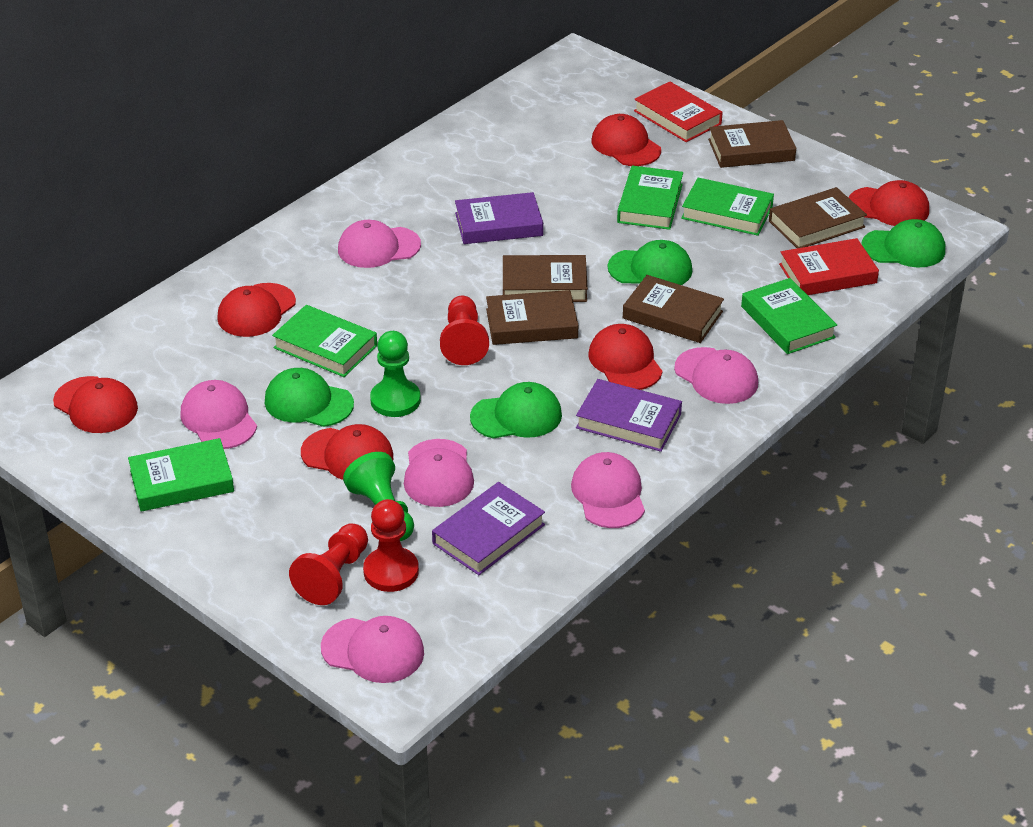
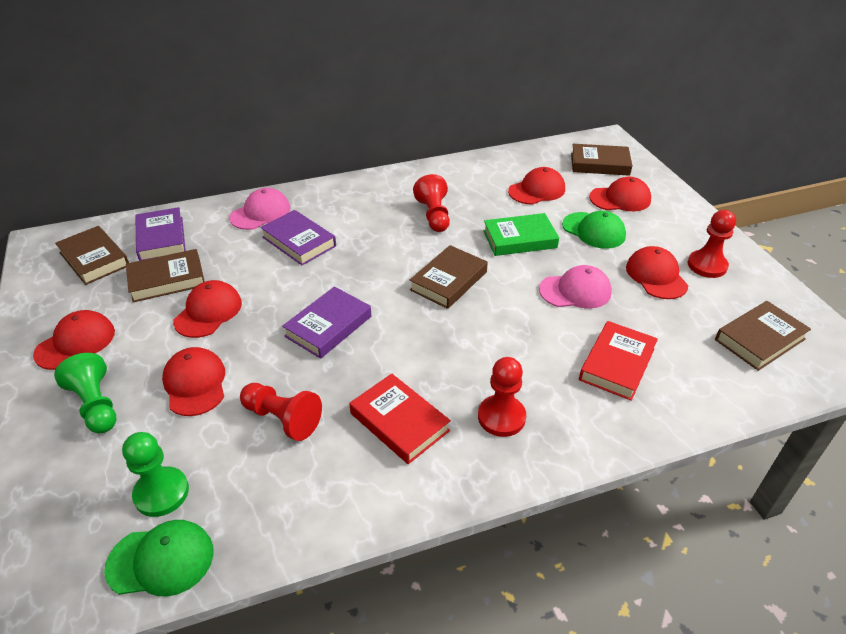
green book: 5 -> 1
green cap: 4 -> 2
pink cap: 6 -> 2
red pawn: 3 -> 4

